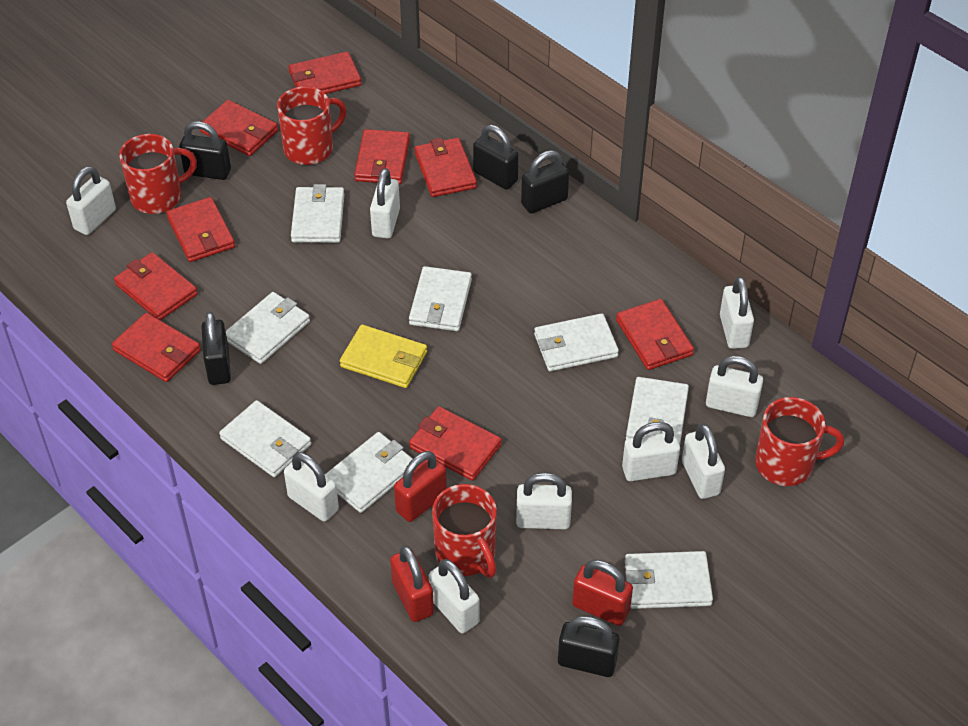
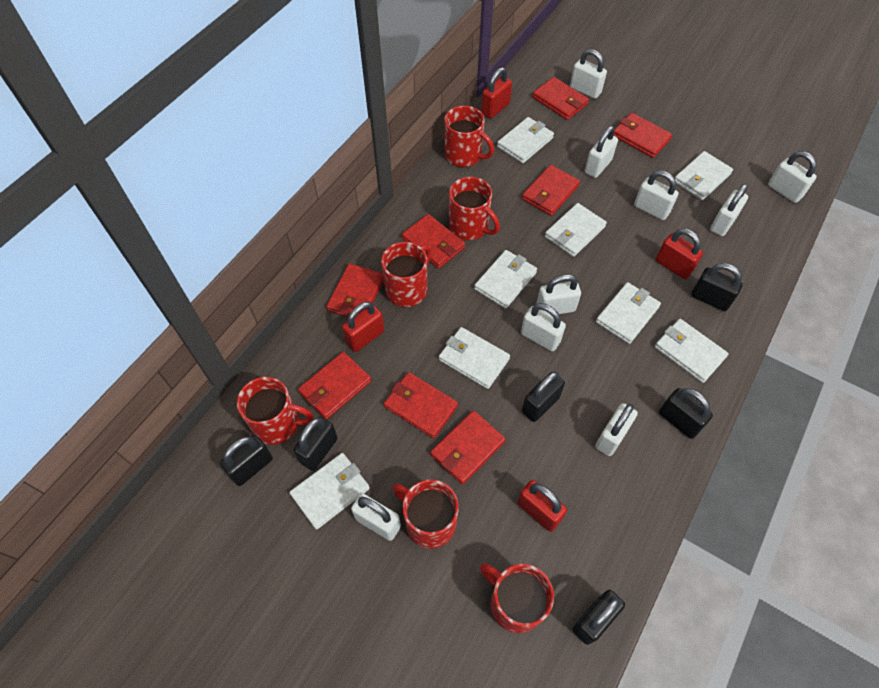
black padlock: 5 -> 6
red mug: 4 -> 6
red padlock: 3 -> 4
red wallet: 9 -> 8
yellow wallet: 1 -> 0

